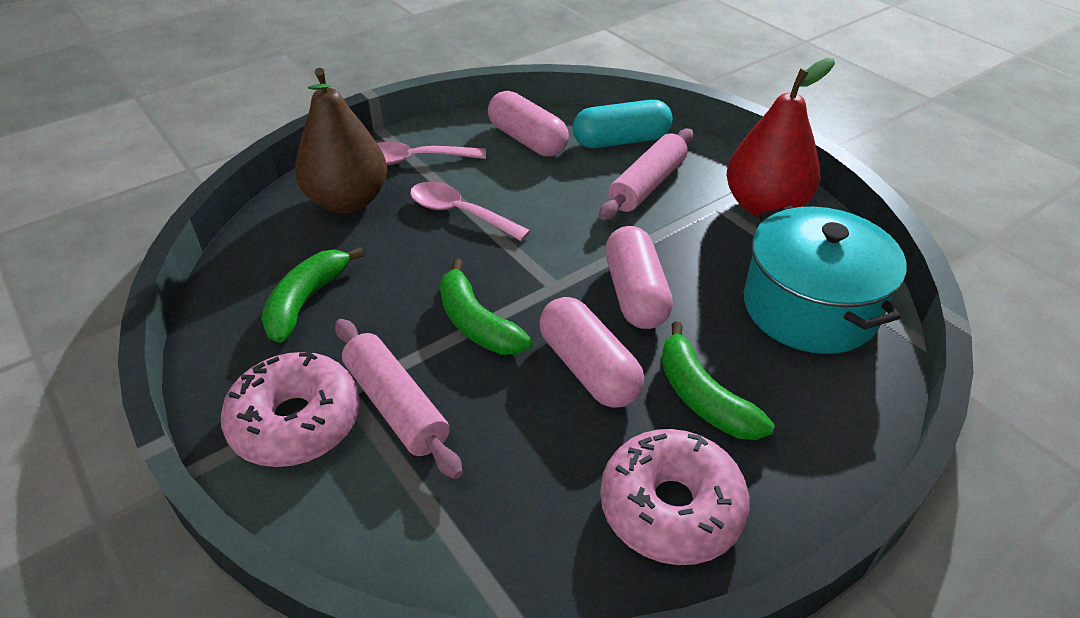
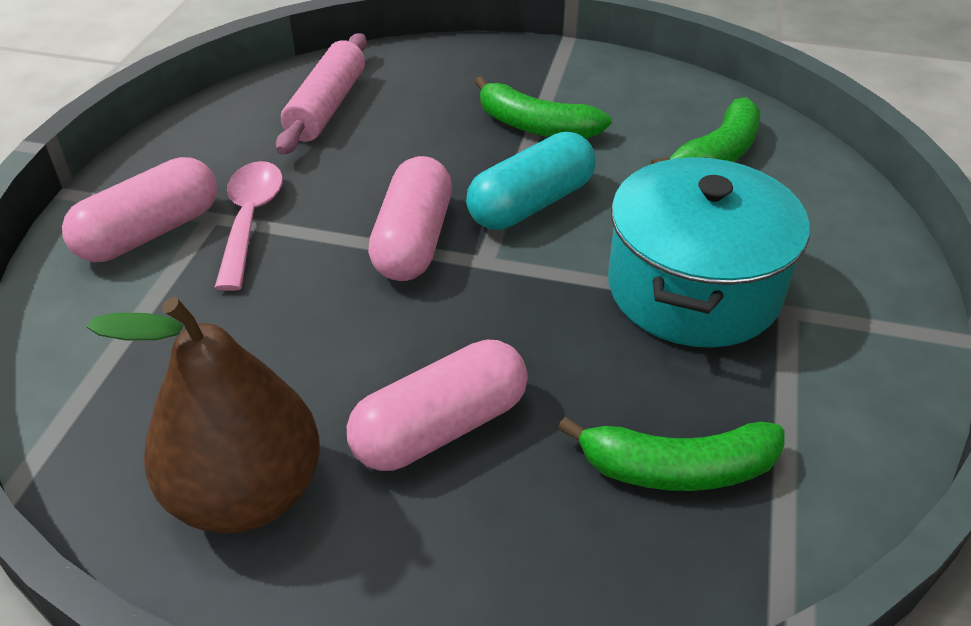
pink donut: 2 -> 0
pink rolling pin: 2 -> 1
pink spoon: 2 -> 1
red pear: 1 -> 0

